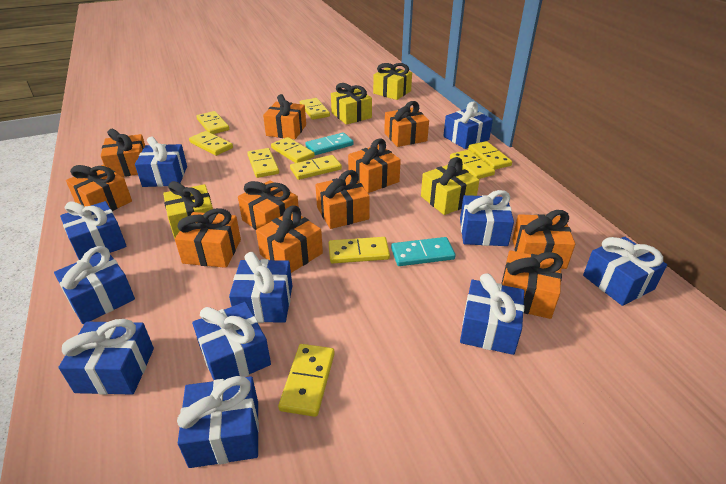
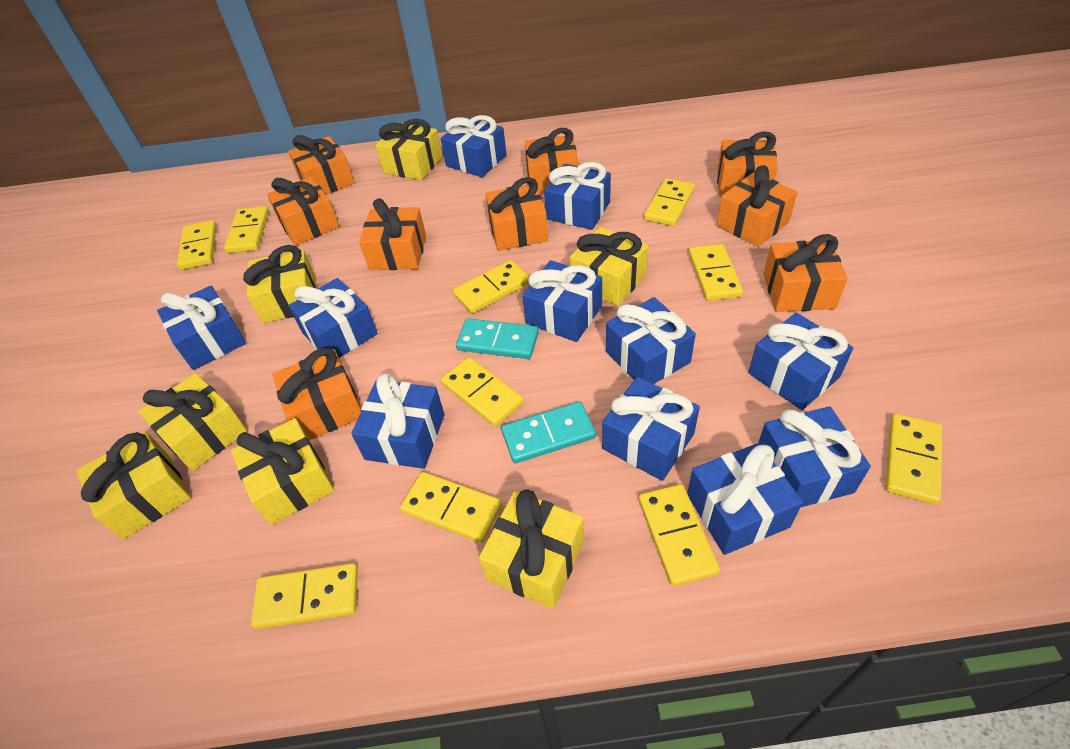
orange gift: 11 -> 9
yellow gift: 4 -> 7

